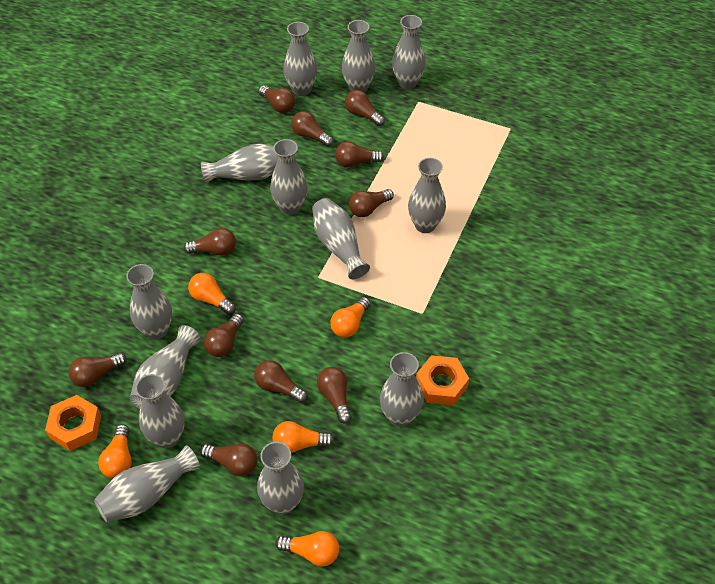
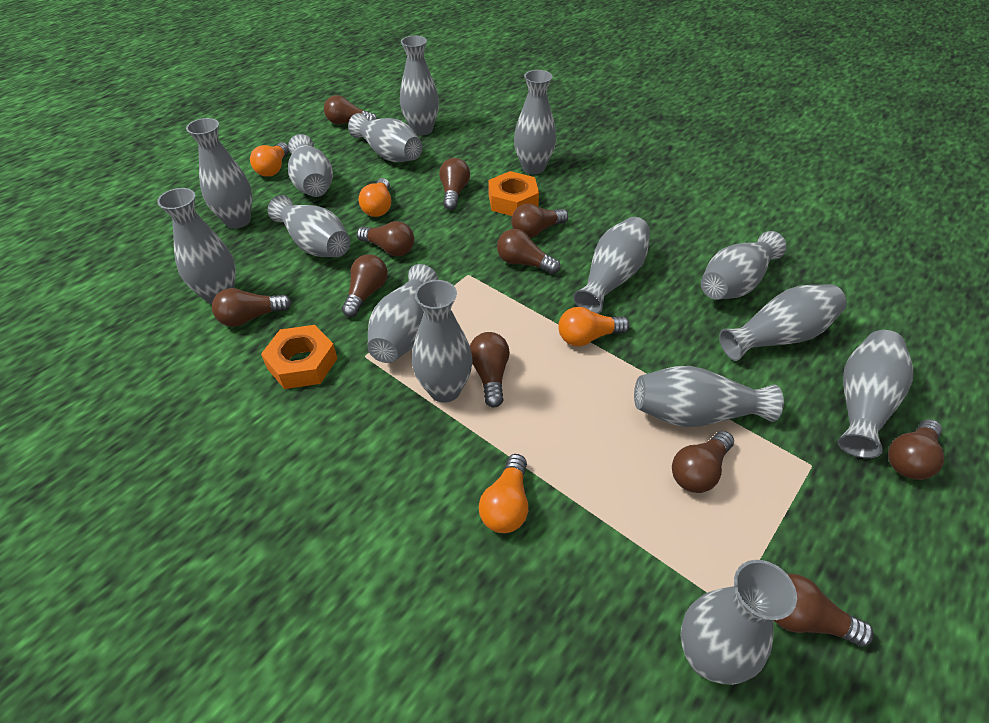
grey vase: 13 -> 15
orange light bulb: 5 -> 4

